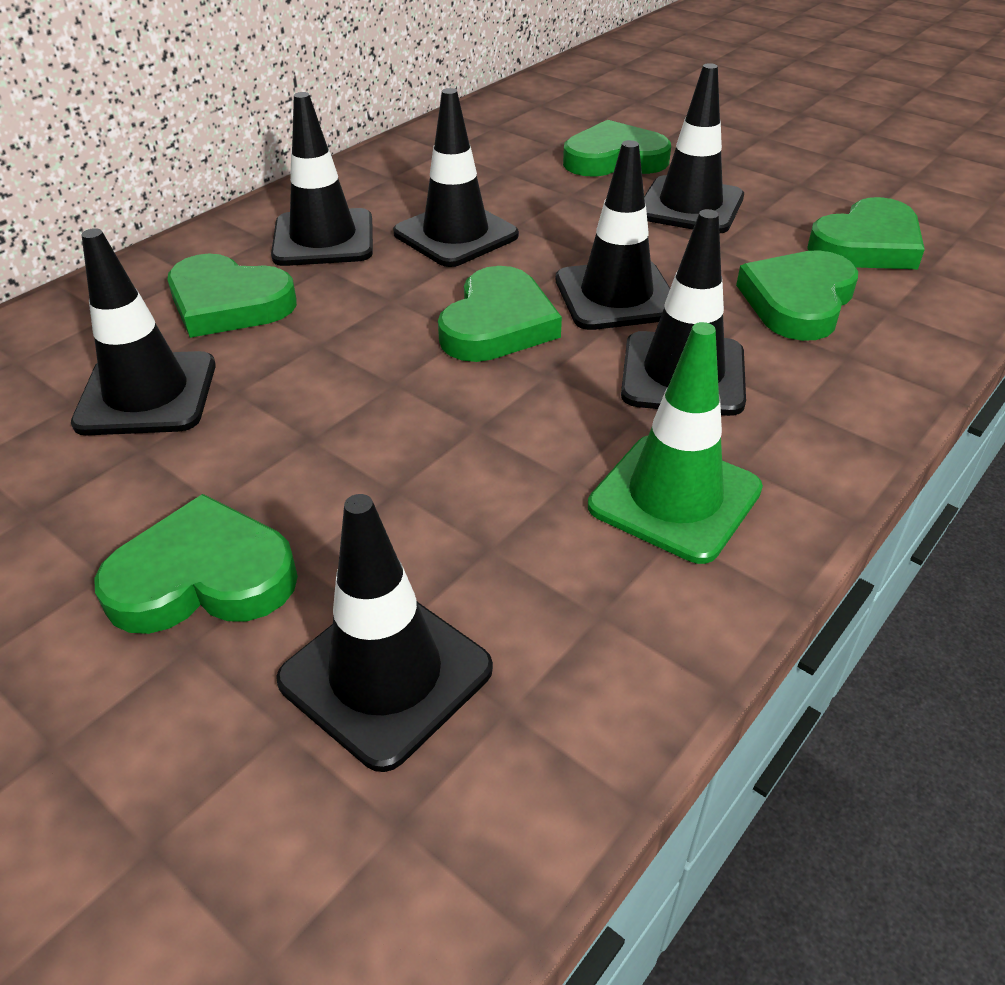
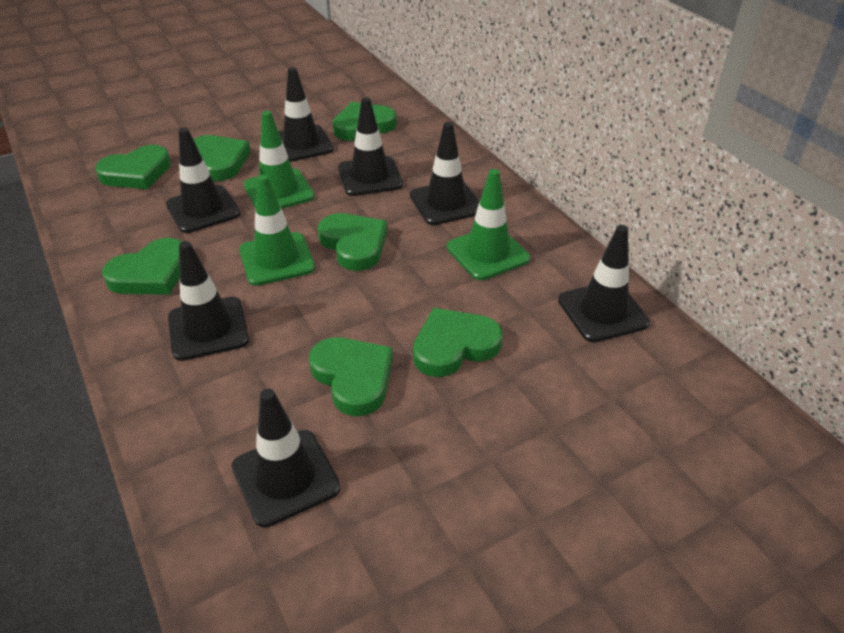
green heart: 6 -> 7
green traffic cone: 1 -> 3

